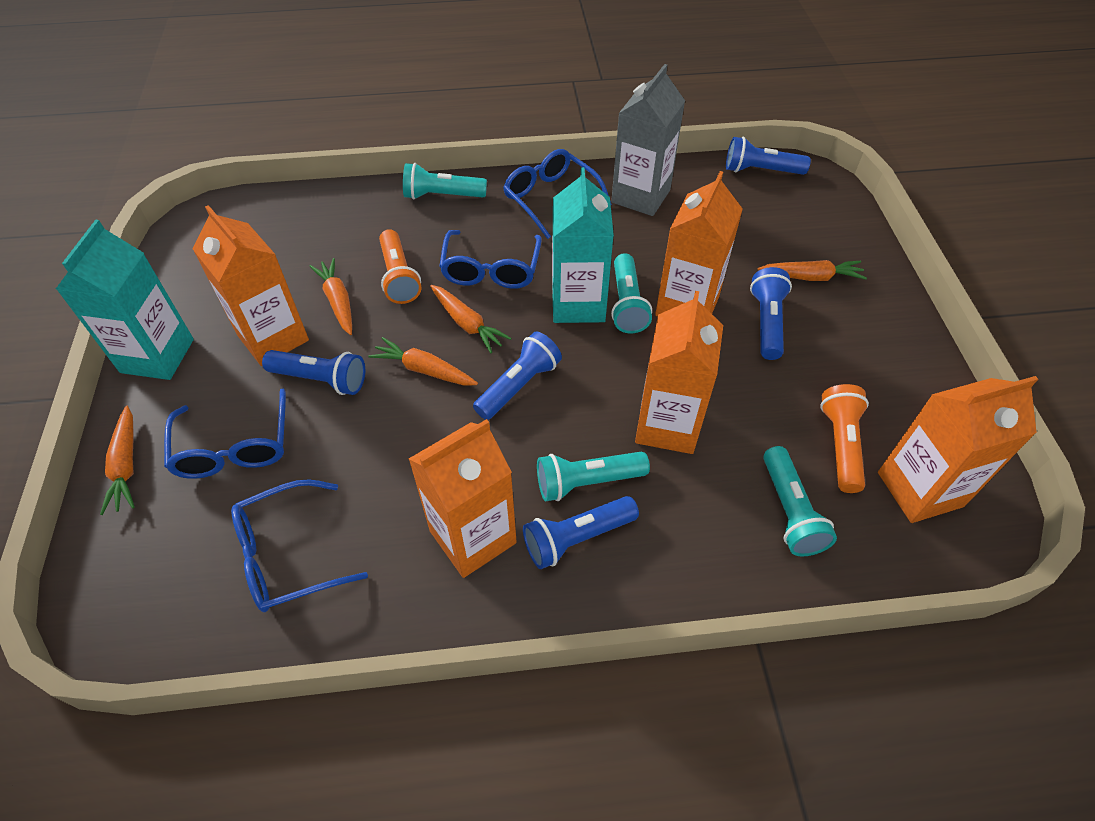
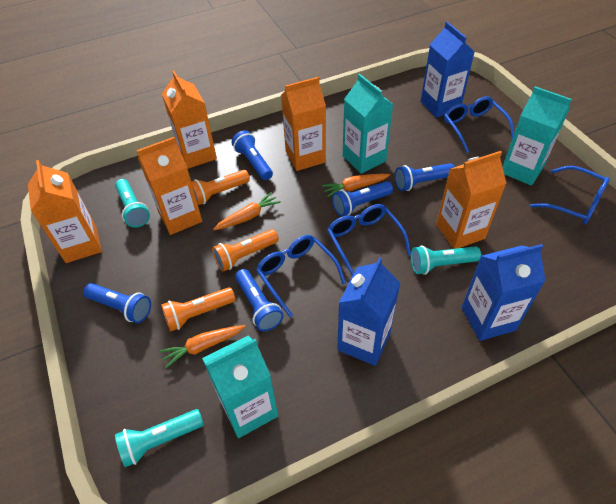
blue carton: 0 -> 3
grey carton: 1 -> 0
orange carrot: 5 -> 3
orange flashlight: 2 -> 3
turquoise carton: 2 -> 3
turquoise flashlight: 4 -> 3

